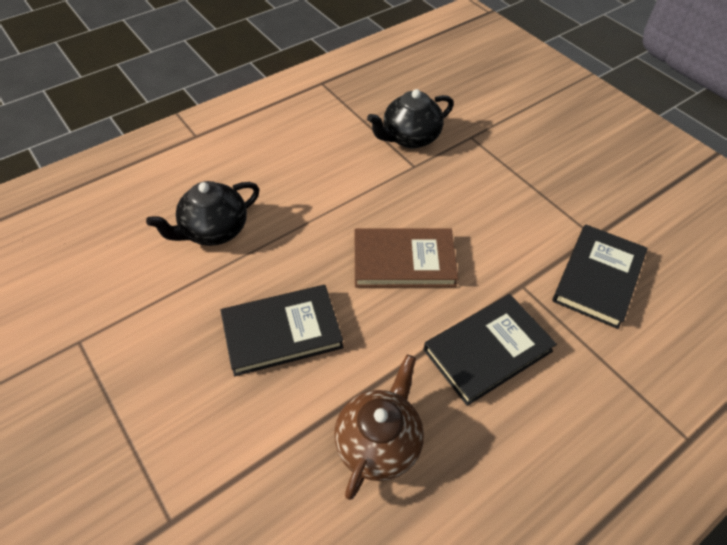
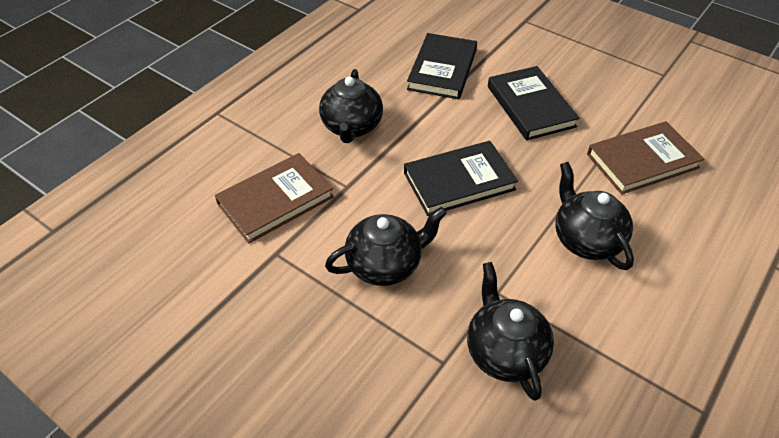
black teapot: 2 -> 4
brown book: 1 -> 2
brown teapot: 1 -> 0

